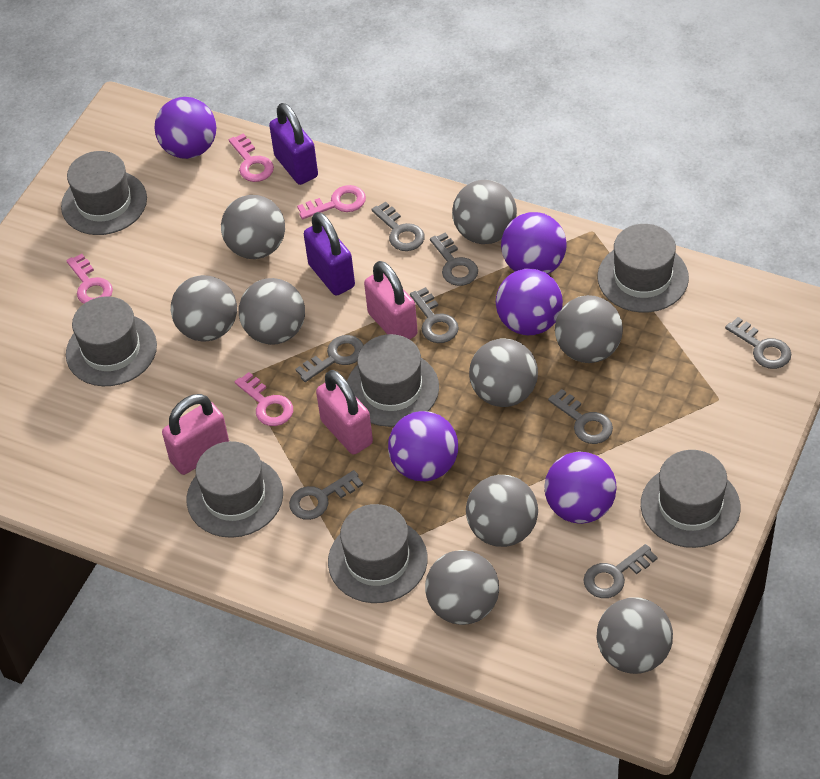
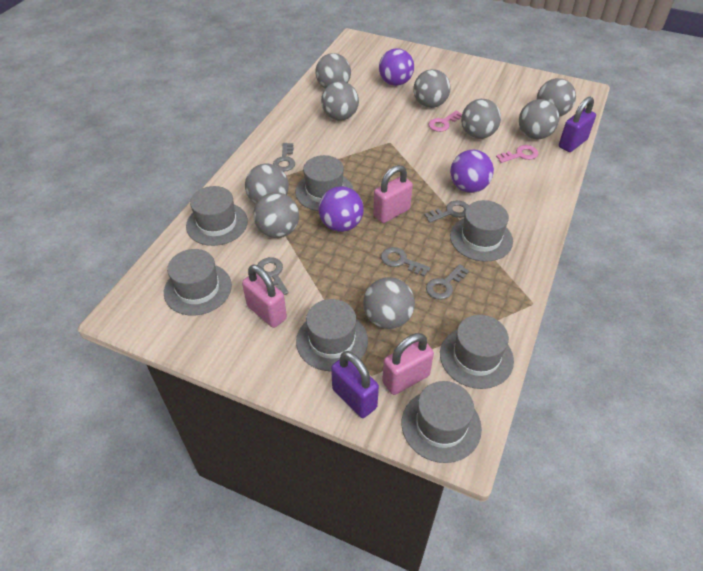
grey key: 8 -> 5
pink key: 4 -> 2
purple ball: 5 -> 3

